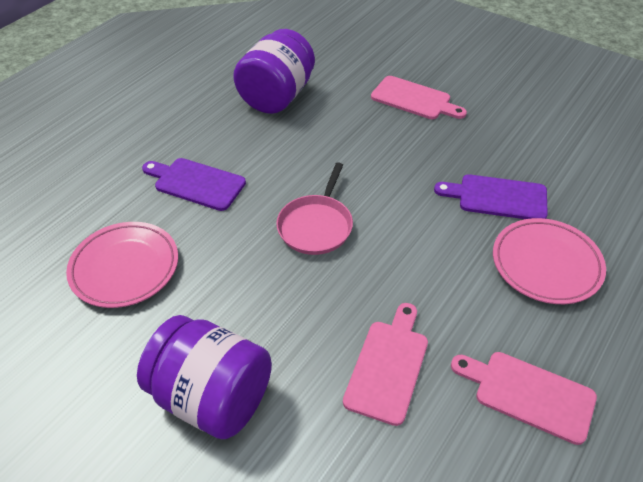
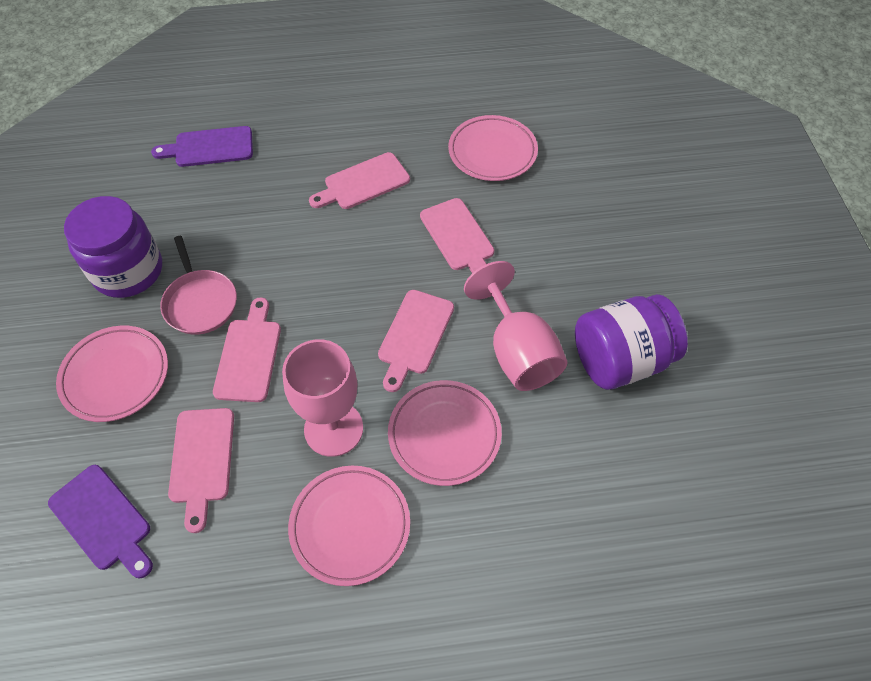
pink cutting board: 3 -> 5
pink goblet: 0 -> 2
pink plate: 2 -> 4

